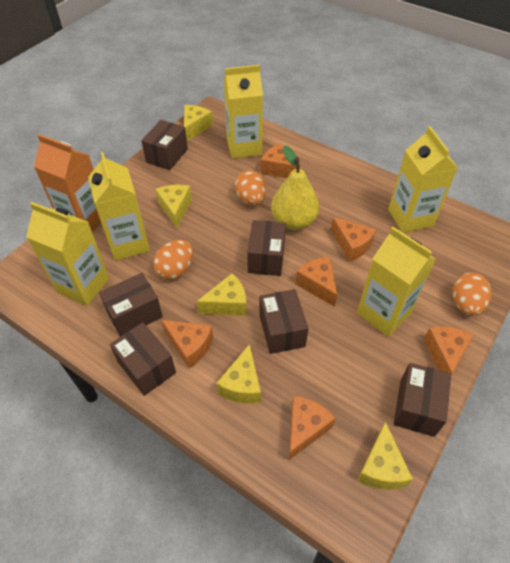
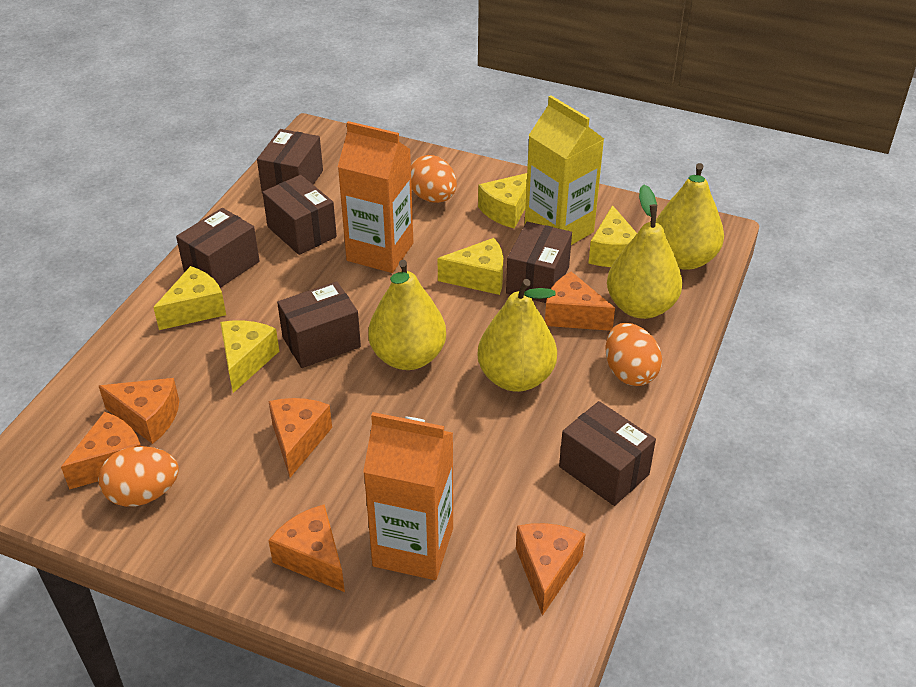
orange carton: 1 -> 2
yellow carton: 5 -> 1
yellow pear: 1 -> 4

